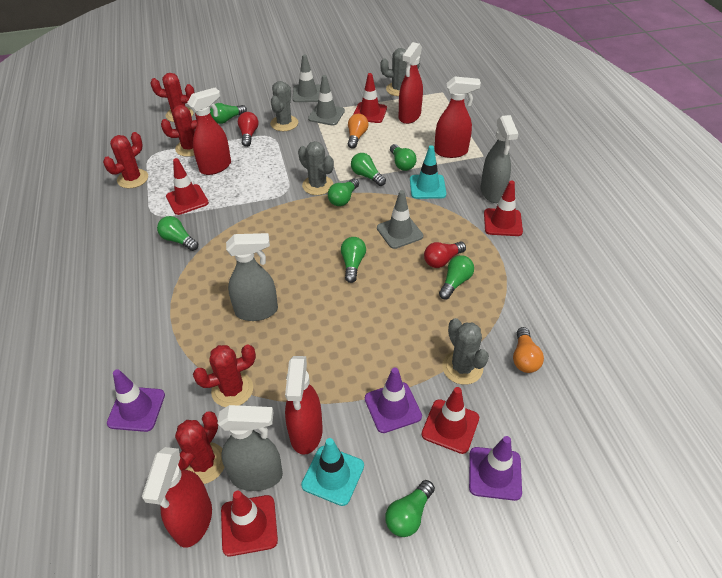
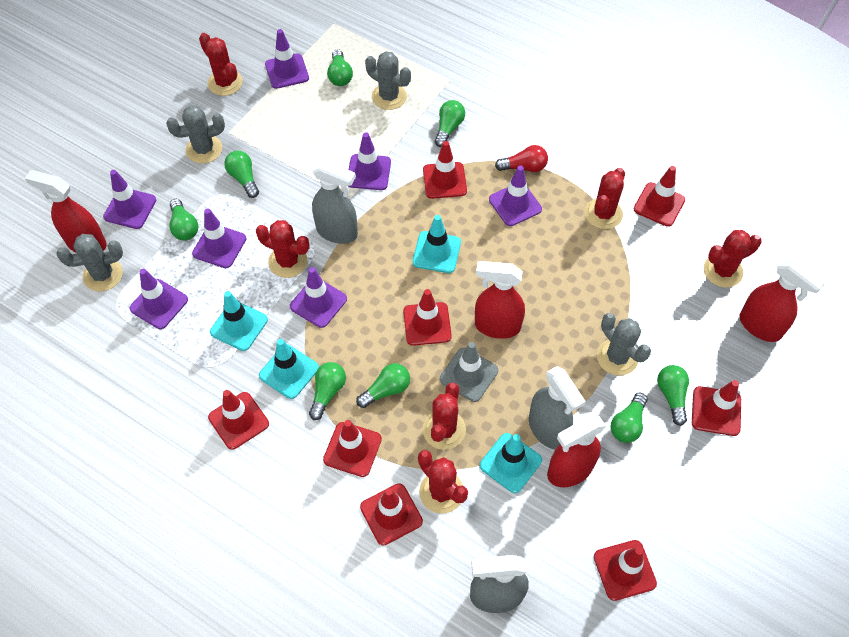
grey traffic cone: 3 -> 1
orange light bulb: 2 -> 0
purple traffic cone: 3 -> 7
red cactus: 5 -> 6
red light bulb: 2 -> 1
red spray bottle: 5 -> 4
red traffic cone: 5 -> 8
turquoise traffic cone: 2 -> 4

